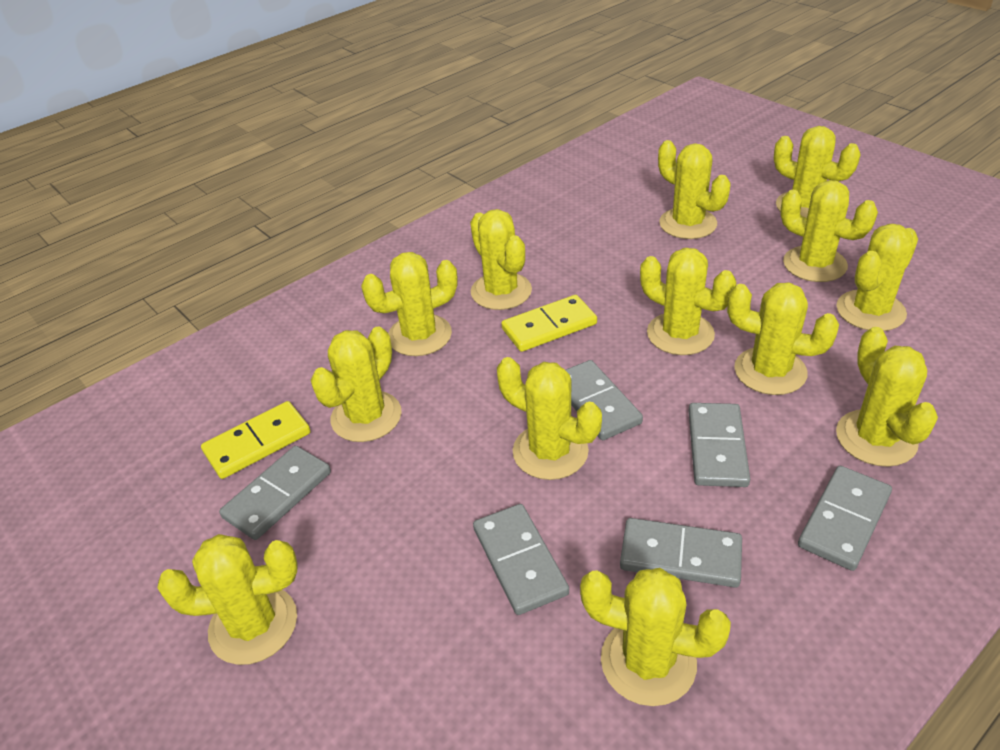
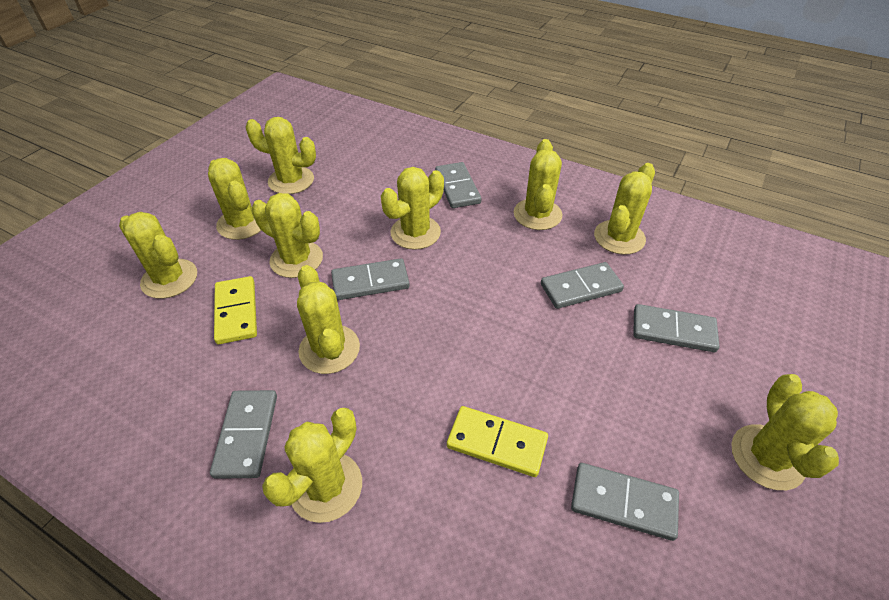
yellow cactus: 13 -> 10

